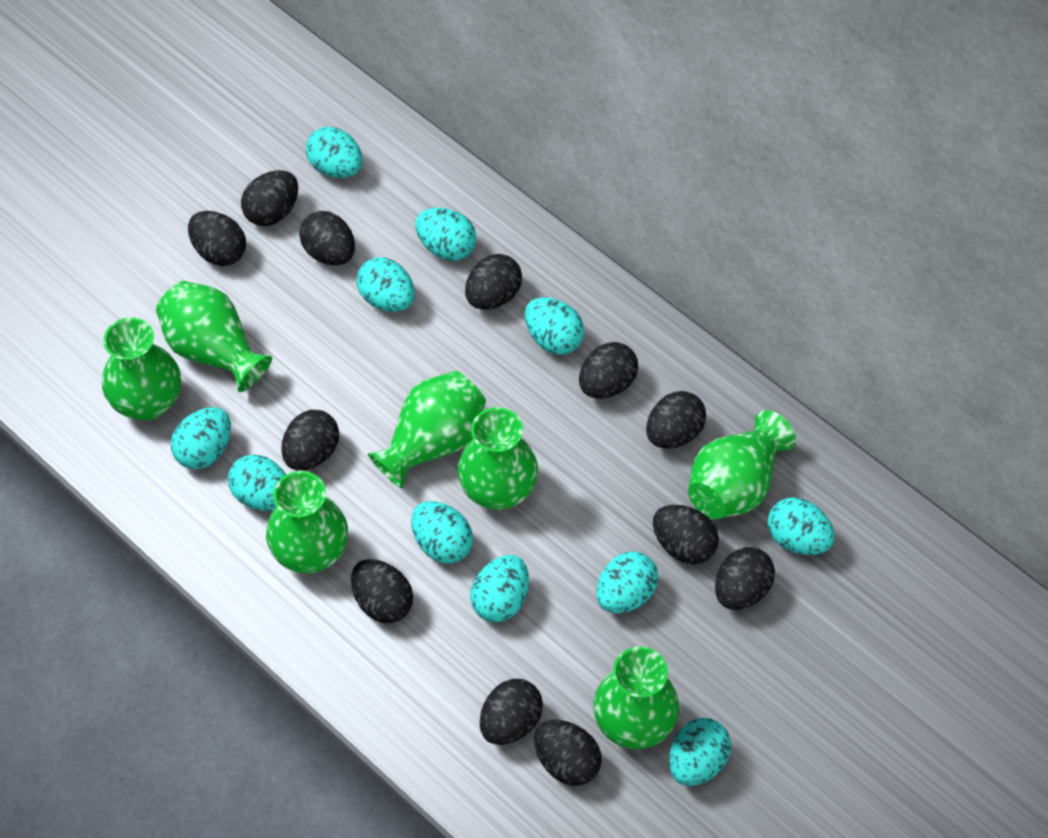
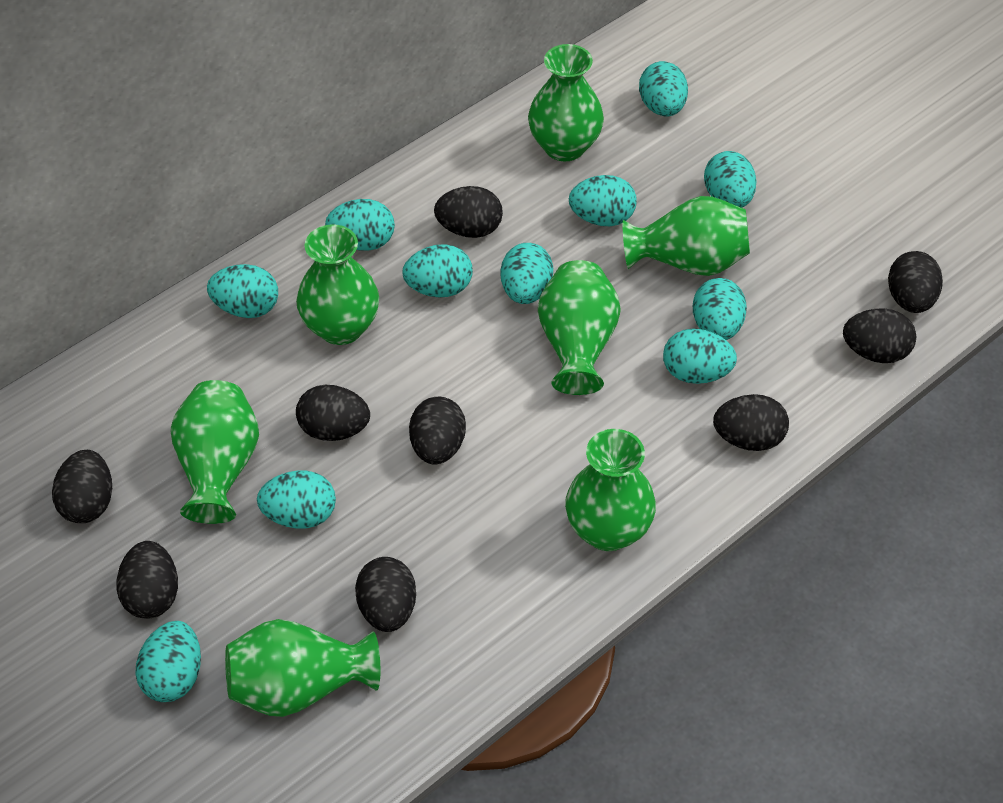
black egg: 12 -> 9

